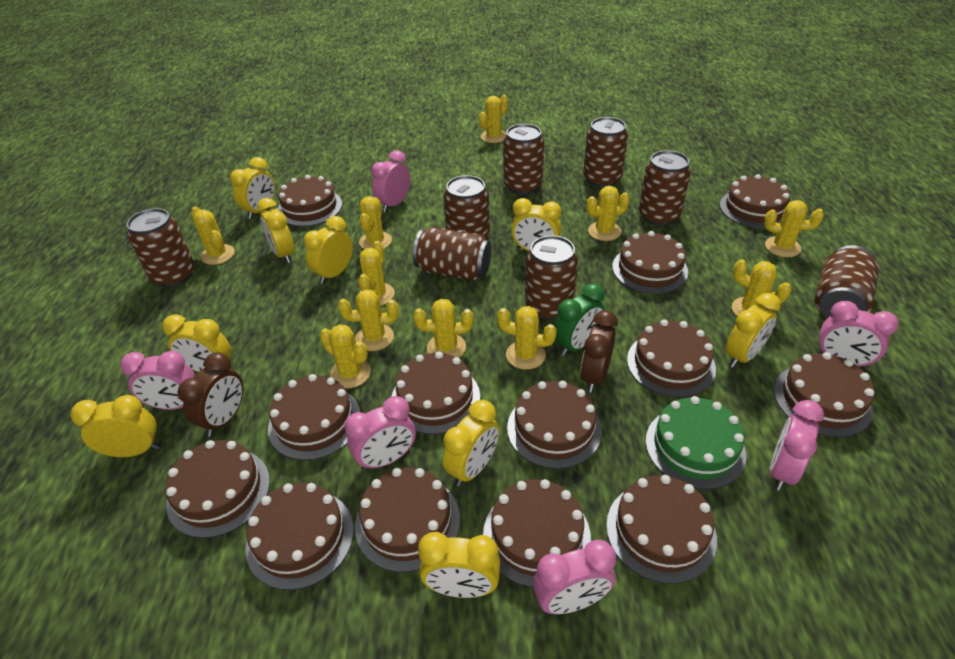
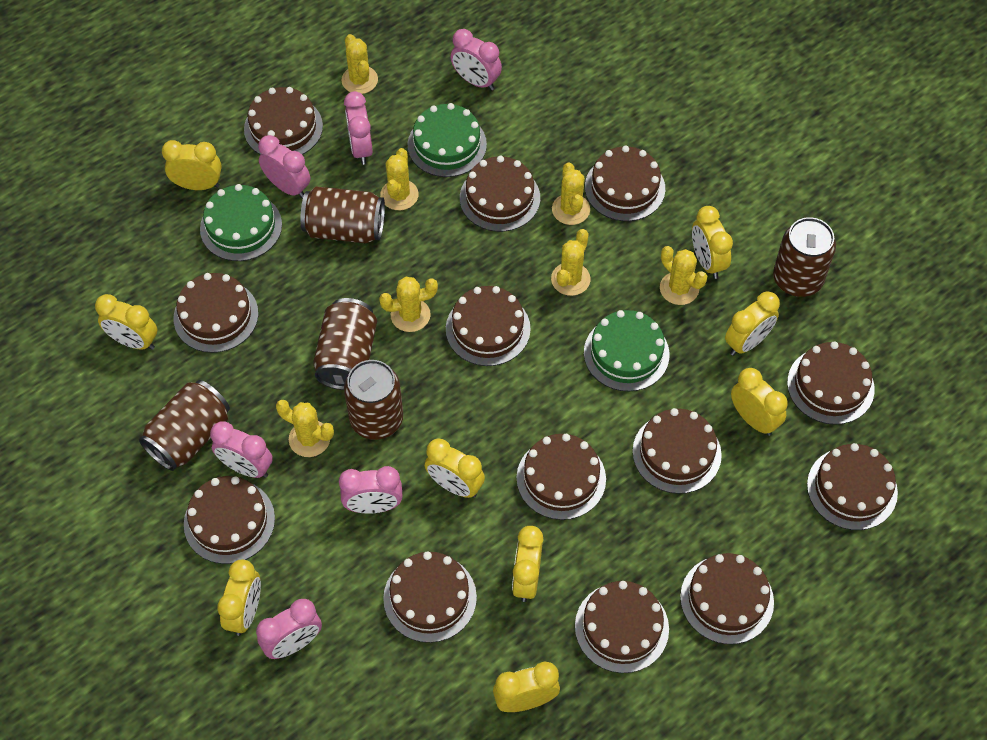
brown can: 8 -> 5
brown clock: 2 -> 0
green cake: 1 -> 3
green clock: 1 -> 0
yellow cactus: 11 -> 7

